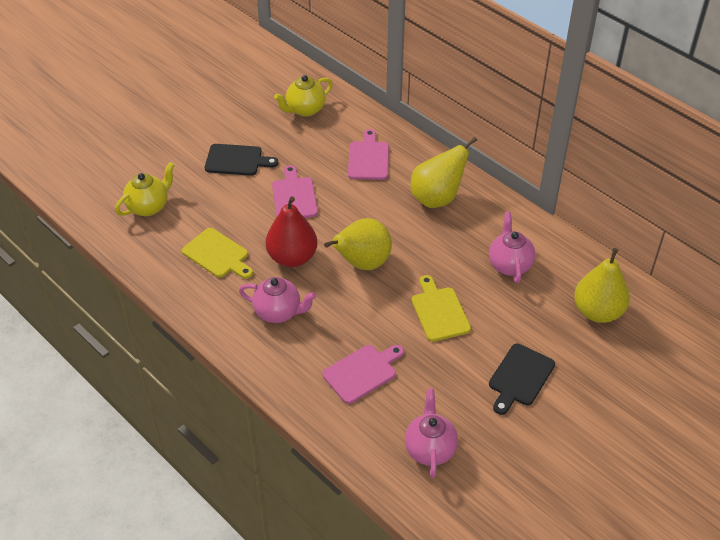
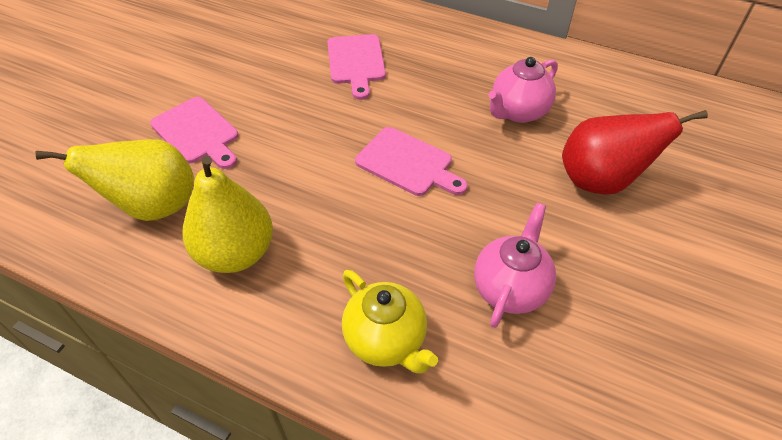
black cutting board: 2 -> 0
pink teapot: 3 -> 2
yellow cutting board: 2 -> 0
yellow pear: 3 -> 2
yellow teapot: 2 -> 1

